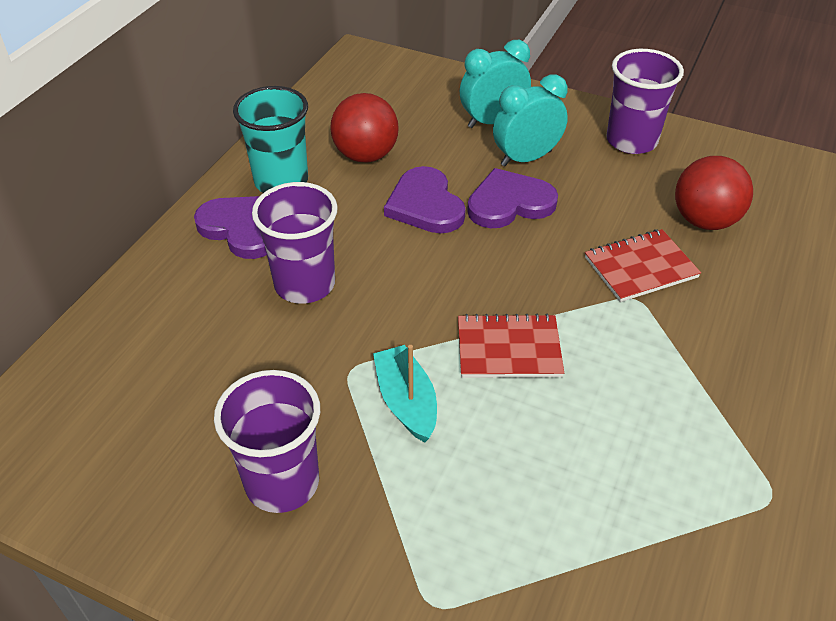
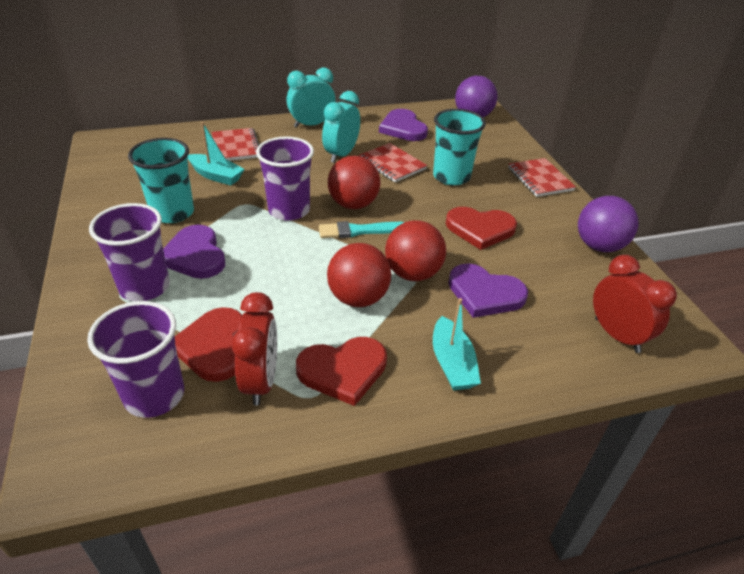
purple ball: 0 -> 2
red ball: 2 -> 3
red clock: 0 -> 2
red heart: 0 -> 3
red notebook: 2 -> 3
turquoise boat: 1 -> 2
turquoise brush: 0 -> 1
turquoise cup: 1 -> 2

